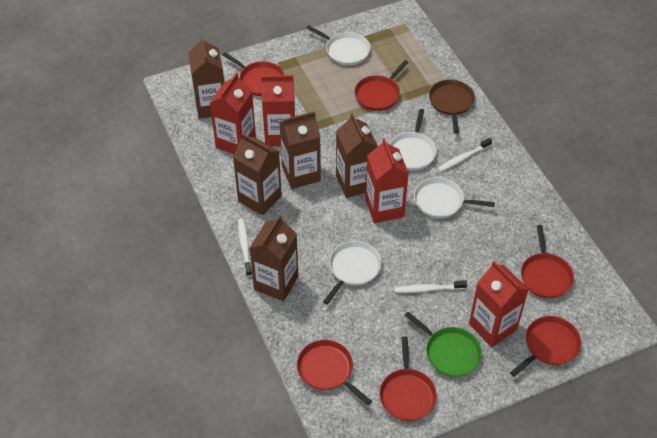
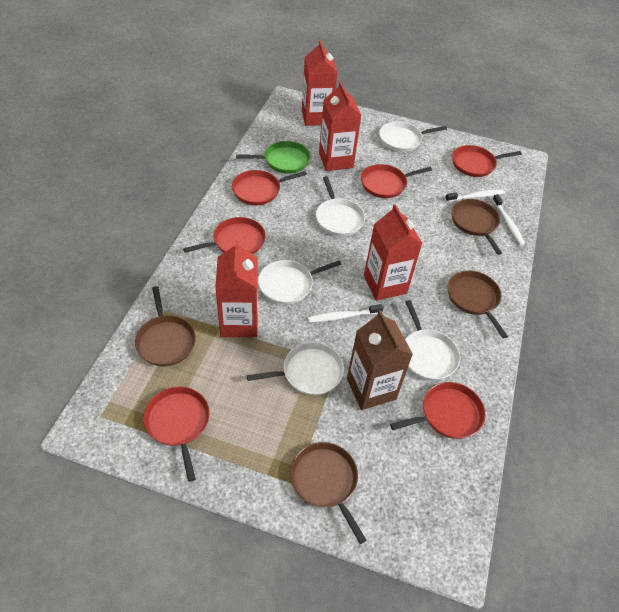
brown carton: 5 -> 1
brown pan: 1 -> 4
white pan: 4 -> 5

